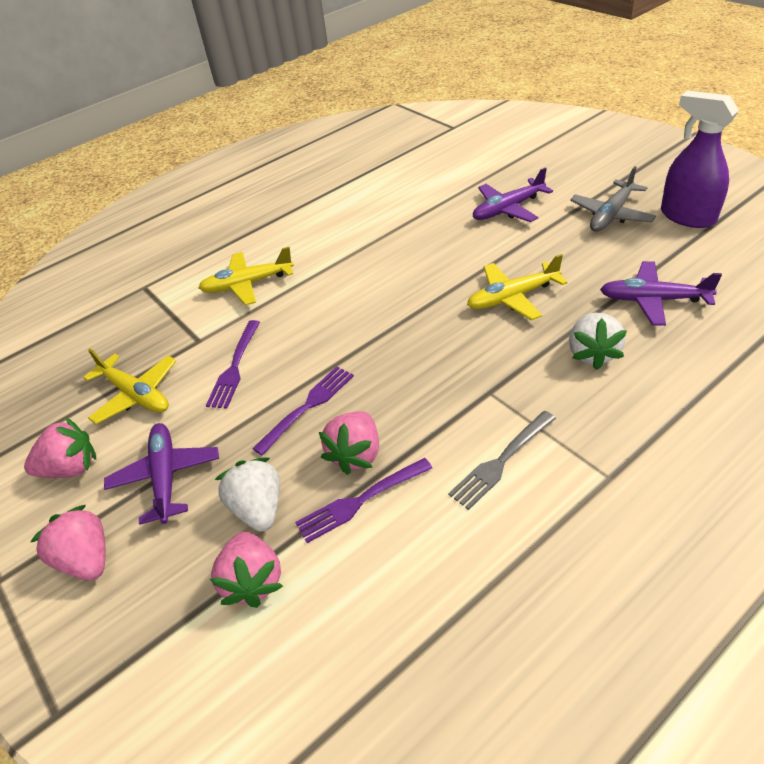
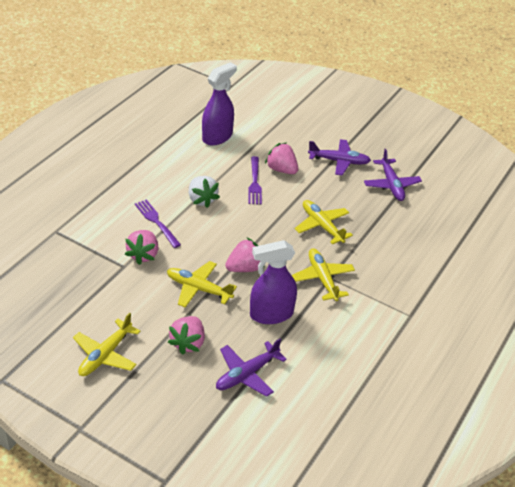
grey fork: 1 -> 0
grey plane: 1 -> 0
purple fork: 3 -> 2
purple spray bottle: 1 -> 2
white strawberry: 2 -> 1
yellow plane: 3 -> 4

